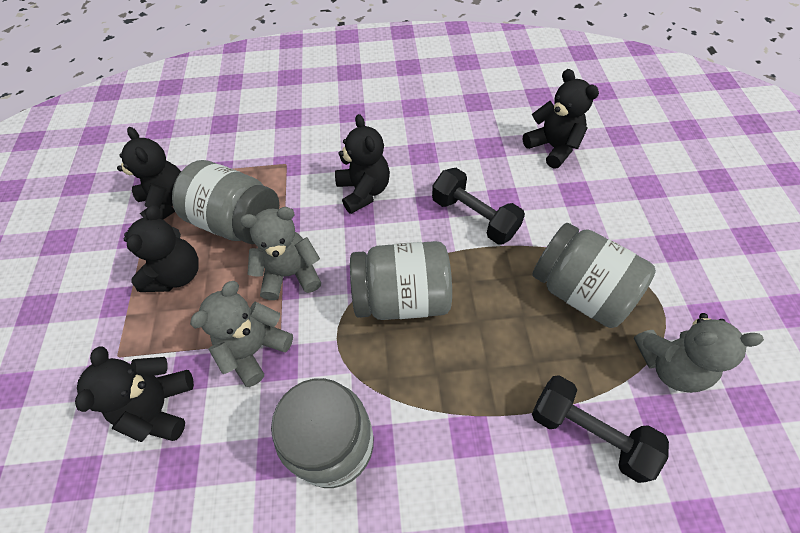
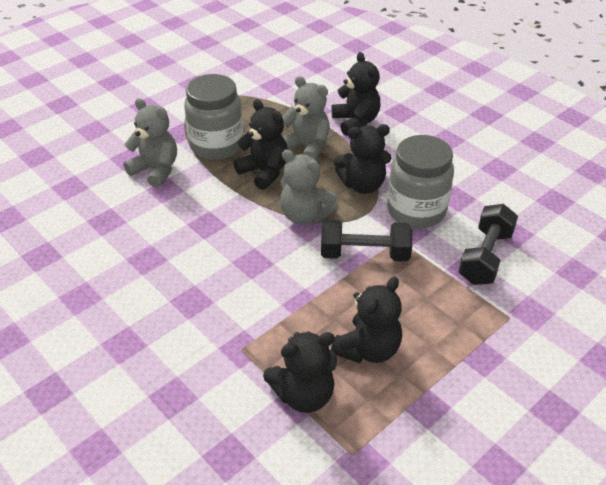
grey jar: 4 -> 2

